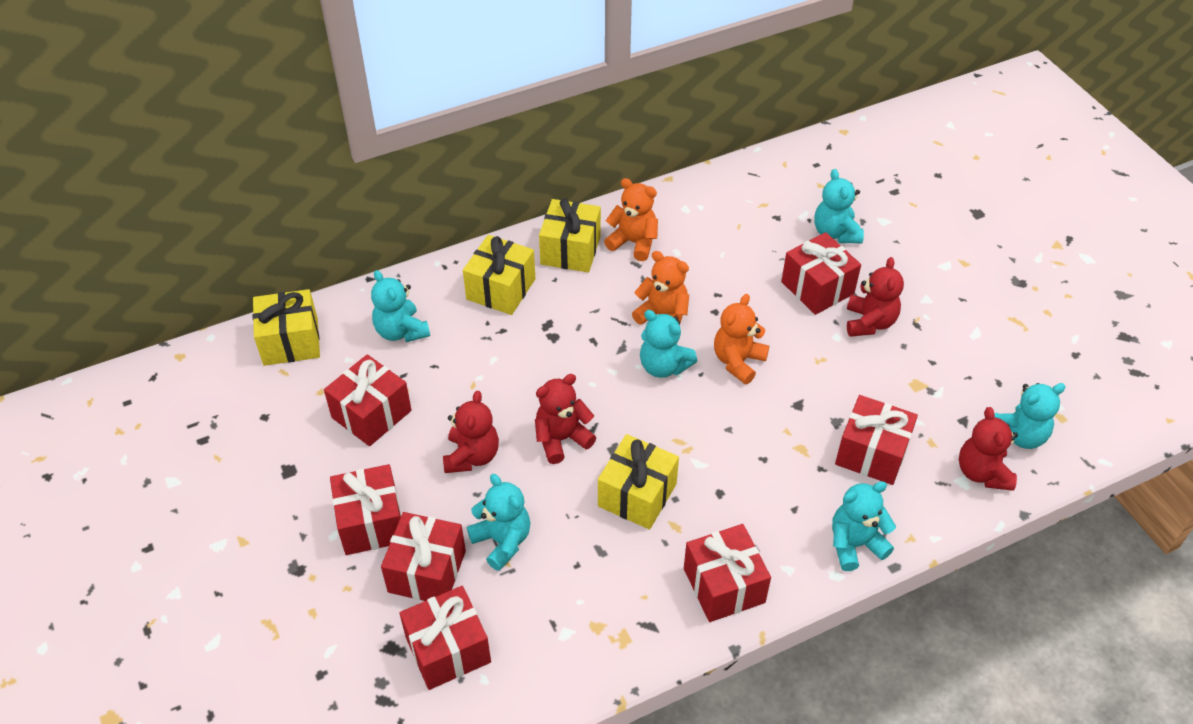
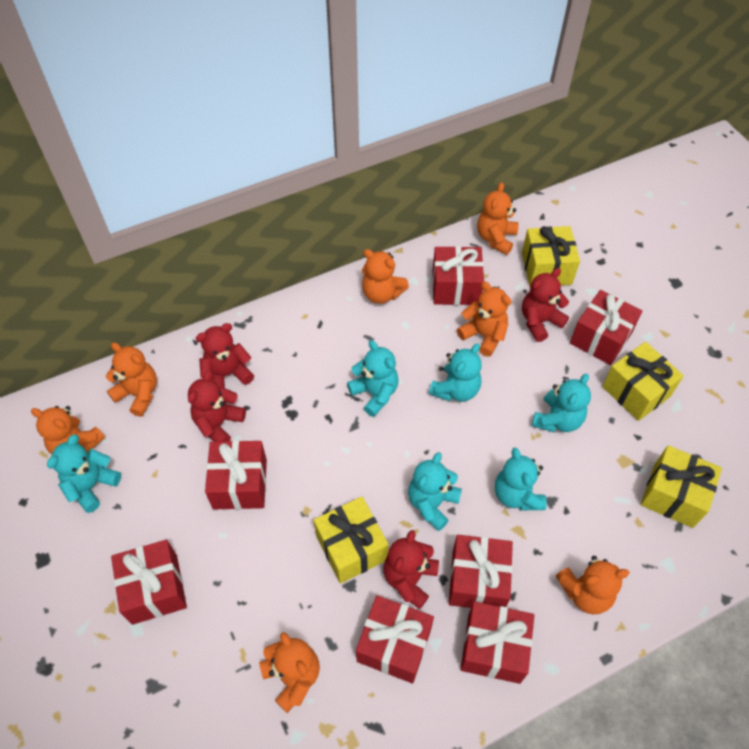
orange teddy bear: 3 -> 7

